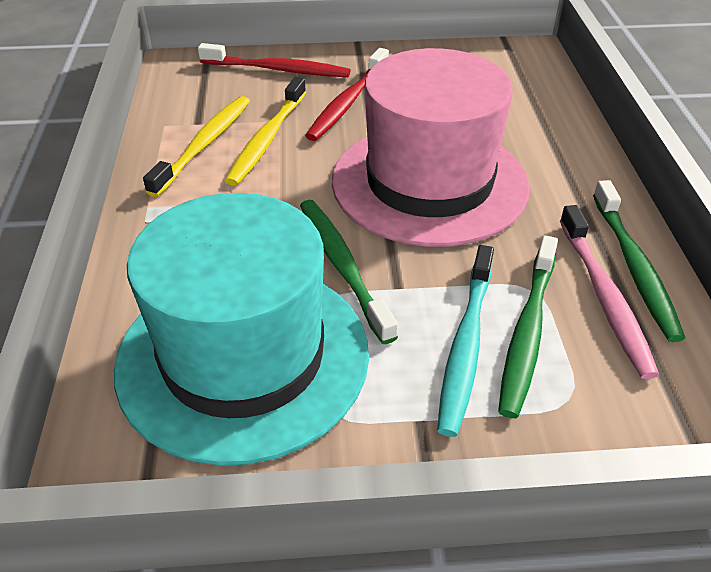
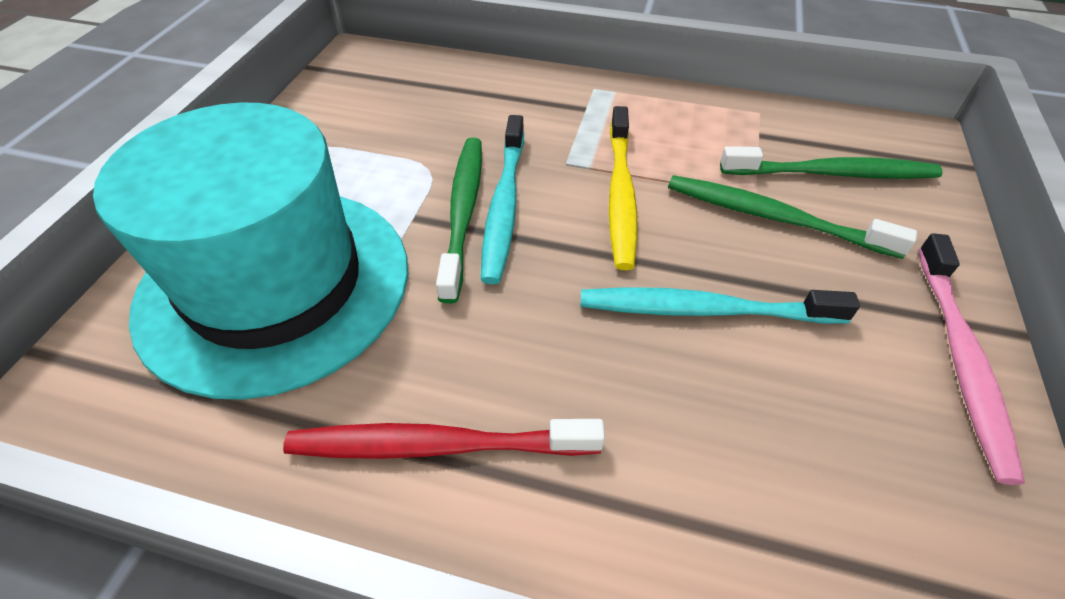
pink hat: 1 -> 0
red toothbrush: 2 -> 1
turquoise toothbrush: 1 -> 2
yellow toothbrush: 2 -> 1

